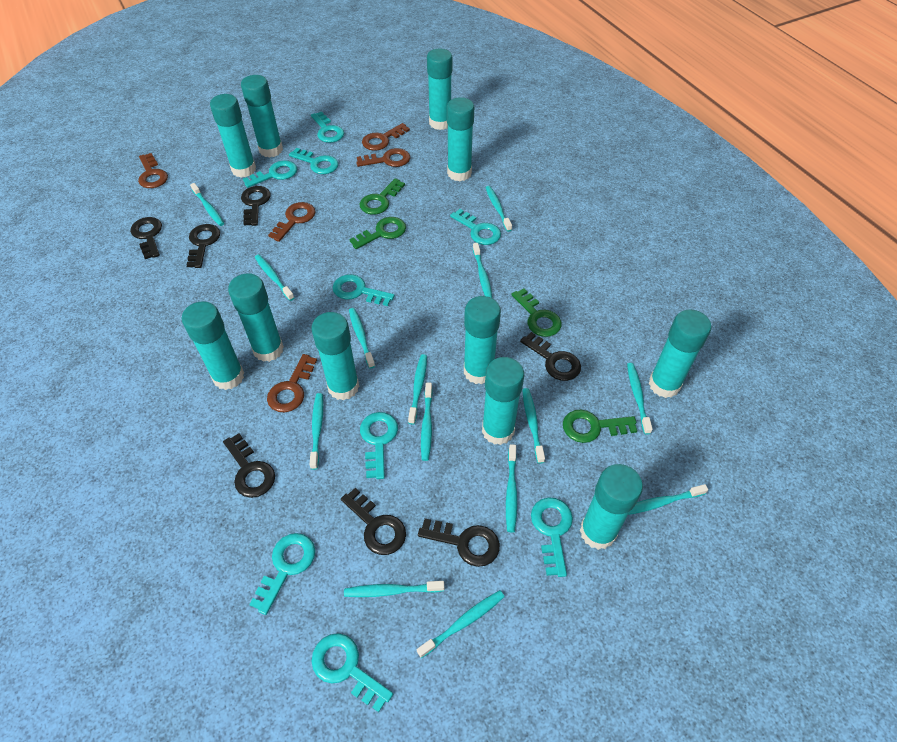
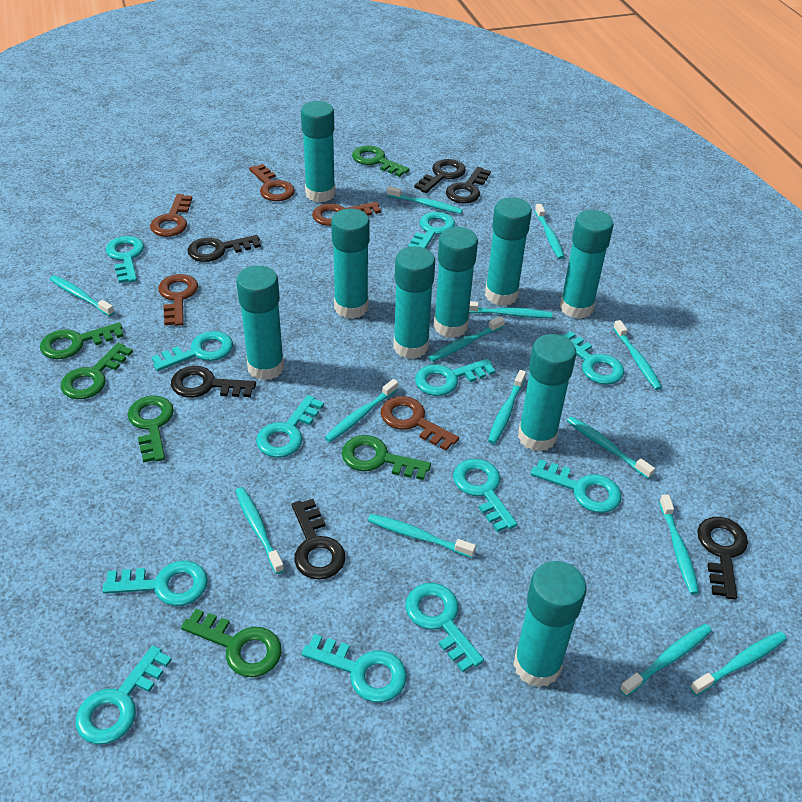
black key: 7 -> 6
green key: 4 -> 6
turquoise glue stick: 11 -> 9
turquoise key: 9 -> 12

